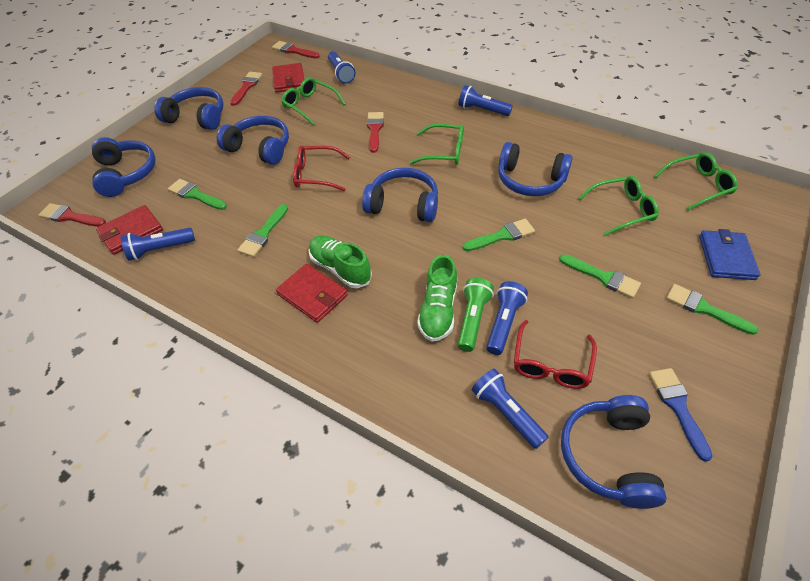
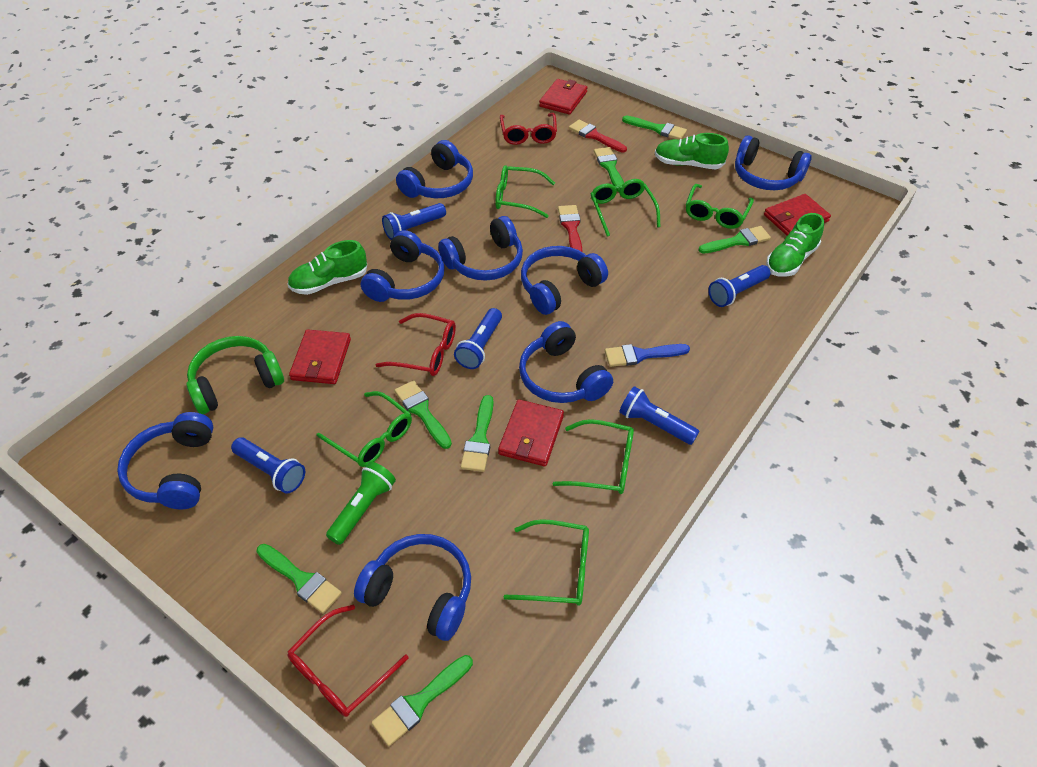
blue headphones: 6 -> 8
blue wallet: 1 -> 0
green brush: 5 -> 7
green glasses: 4 -> 6
green headphones: 0 -> 1
green shoe: 2 -> 3
red brush: 4 -> 2
red glasses: 2 -> 3
red wallet: 3 -> 4

